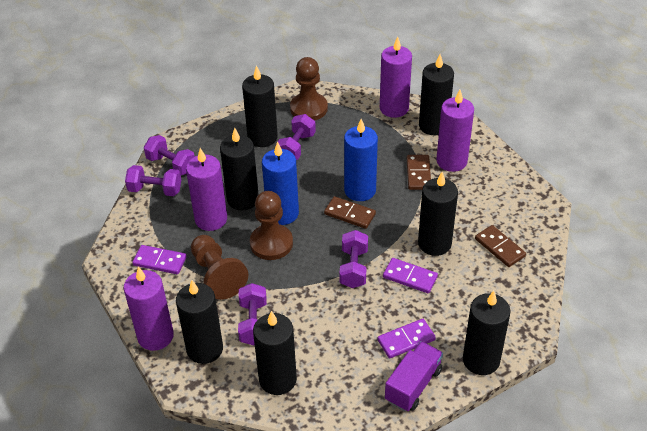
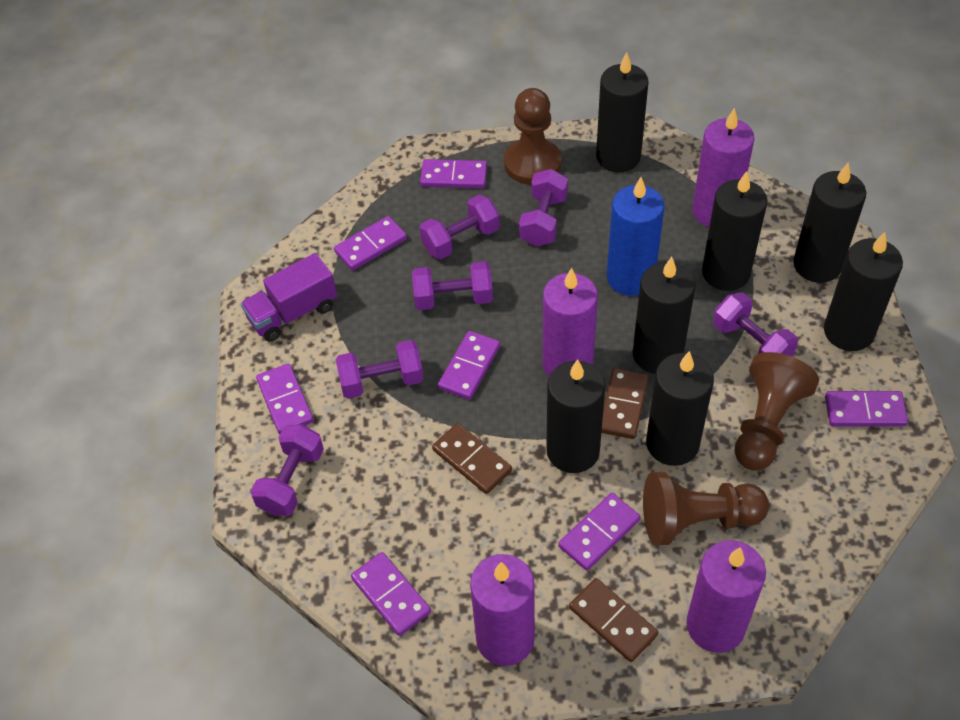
blue candle: 2 -> 1
purple domino: 3 -> 7
purple dumbbell: 5 -> 6

